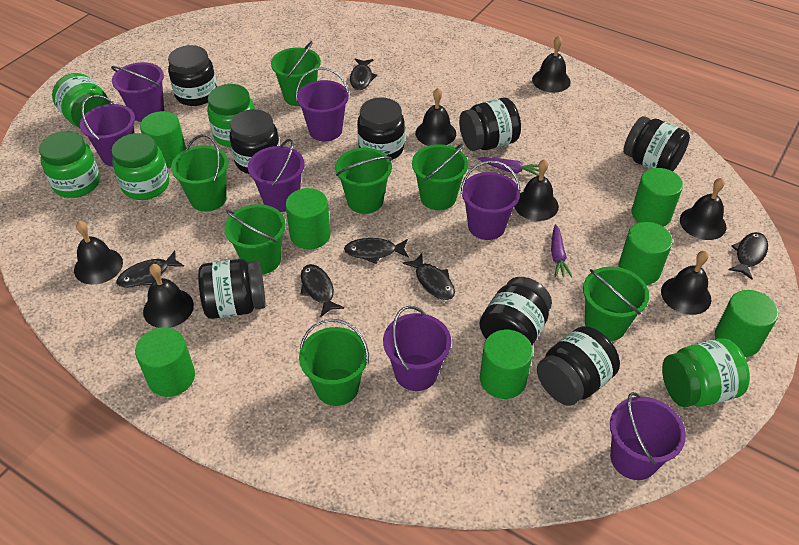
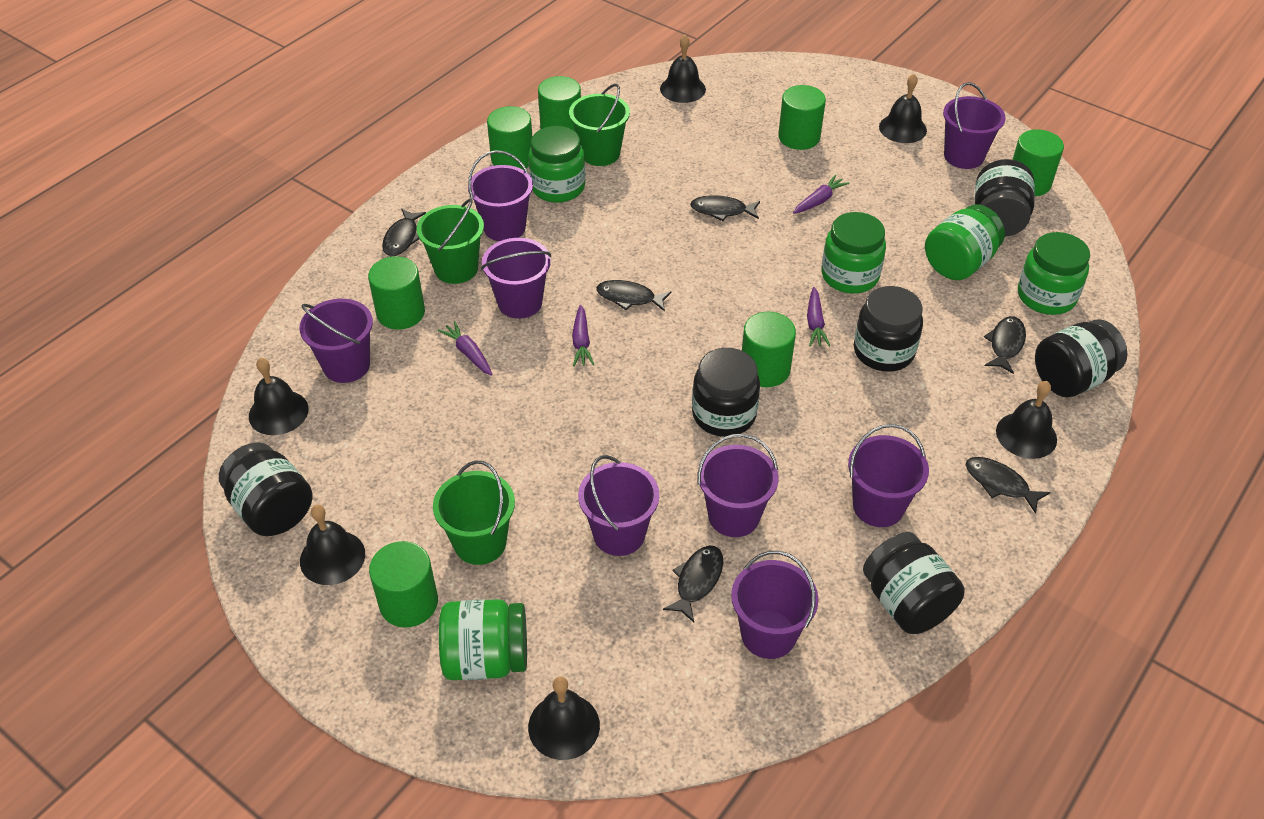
black bell: 7 -> 6
black jar: 8 -> 6
green bucket: 7 -> 3
purple bucket: 7 -> 8
purple carrot: 2 -> 4

